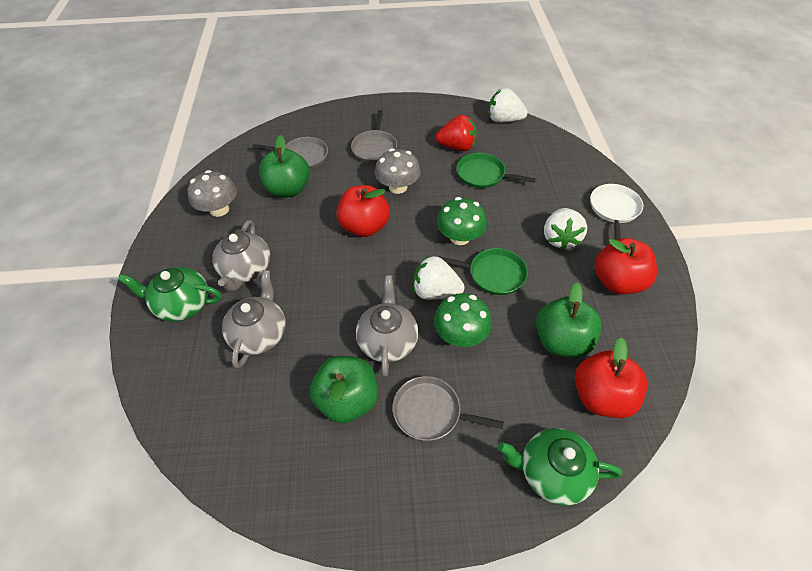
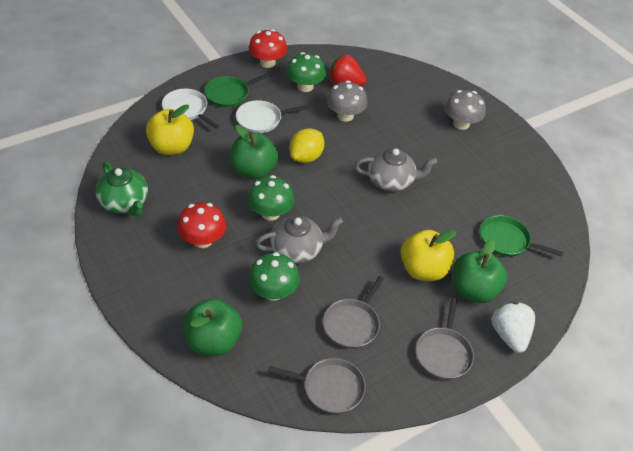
green mushroom: 2 -> 3
green teapot: 2 -> 1
grey teapot: 3 -> 2
red apple: 3 -> 0
red mushroom: 0 -> 2
white pan: 1 -> 2
white strawberry: 3 -> 1
yellow apple: 0 -> 2
yellow lemon: 0 -> 1

